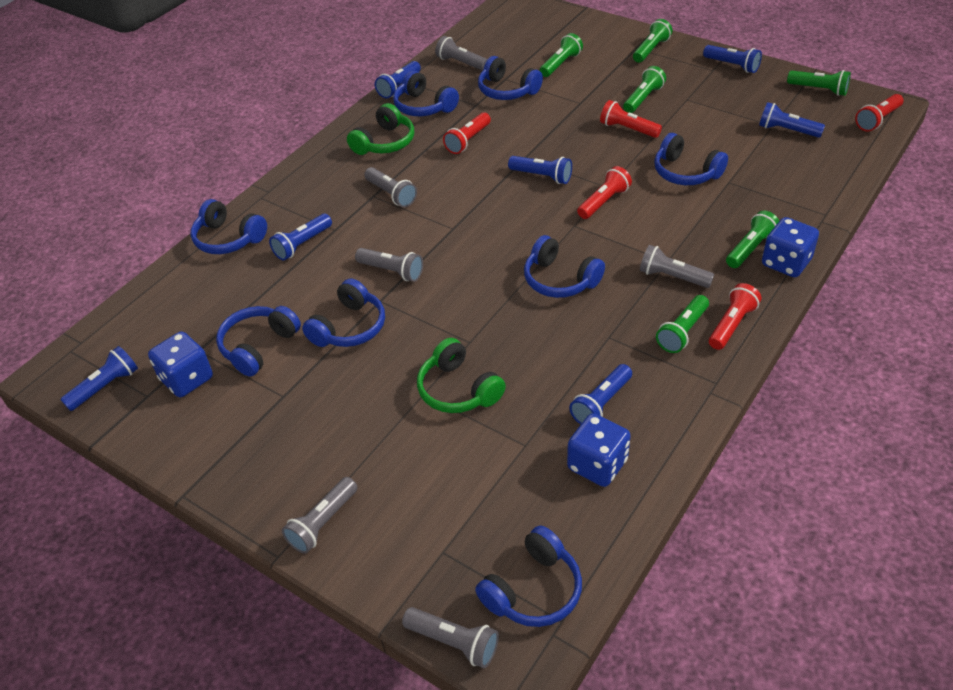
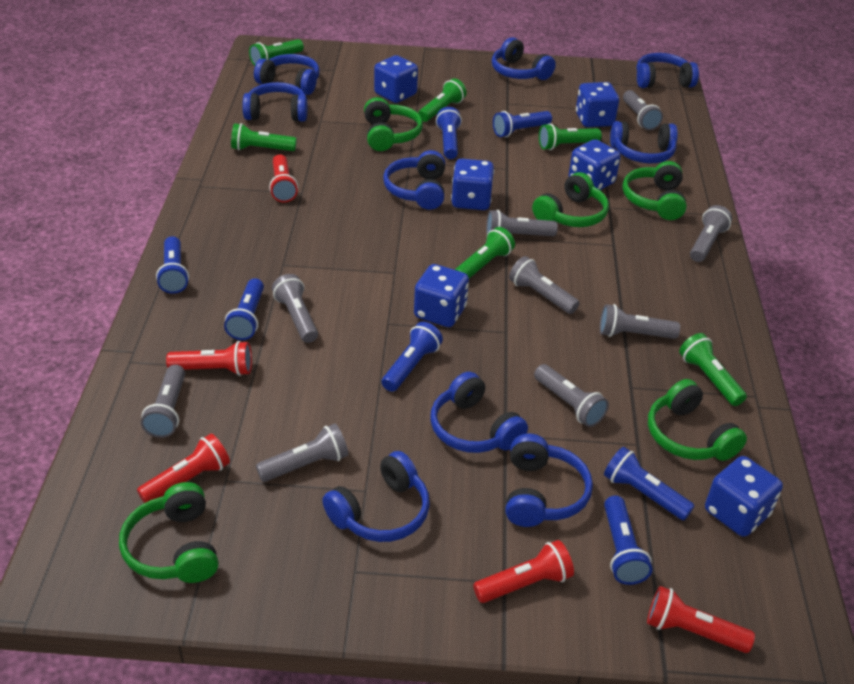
blue dice: 3 -> 6
blue headphones: 8 -> 9
green headphones: 2 -> 5
grey flashlight: 6 -> 9

